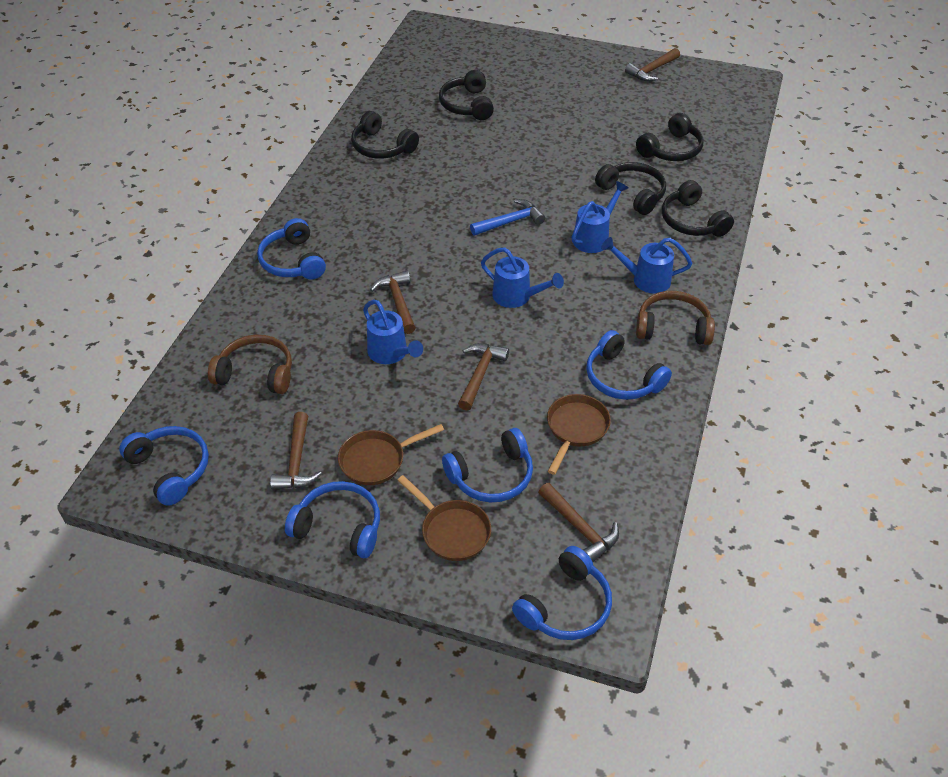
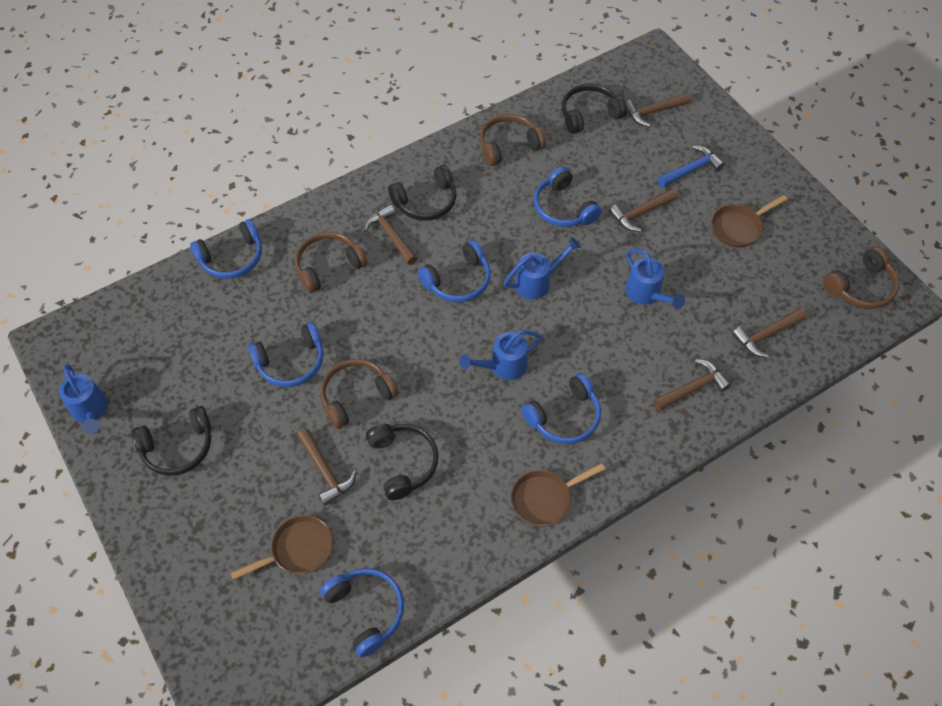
black headphones: 5 -> 4
brown hammer: 5 -> 6
brown headphones: 2 -> 4

